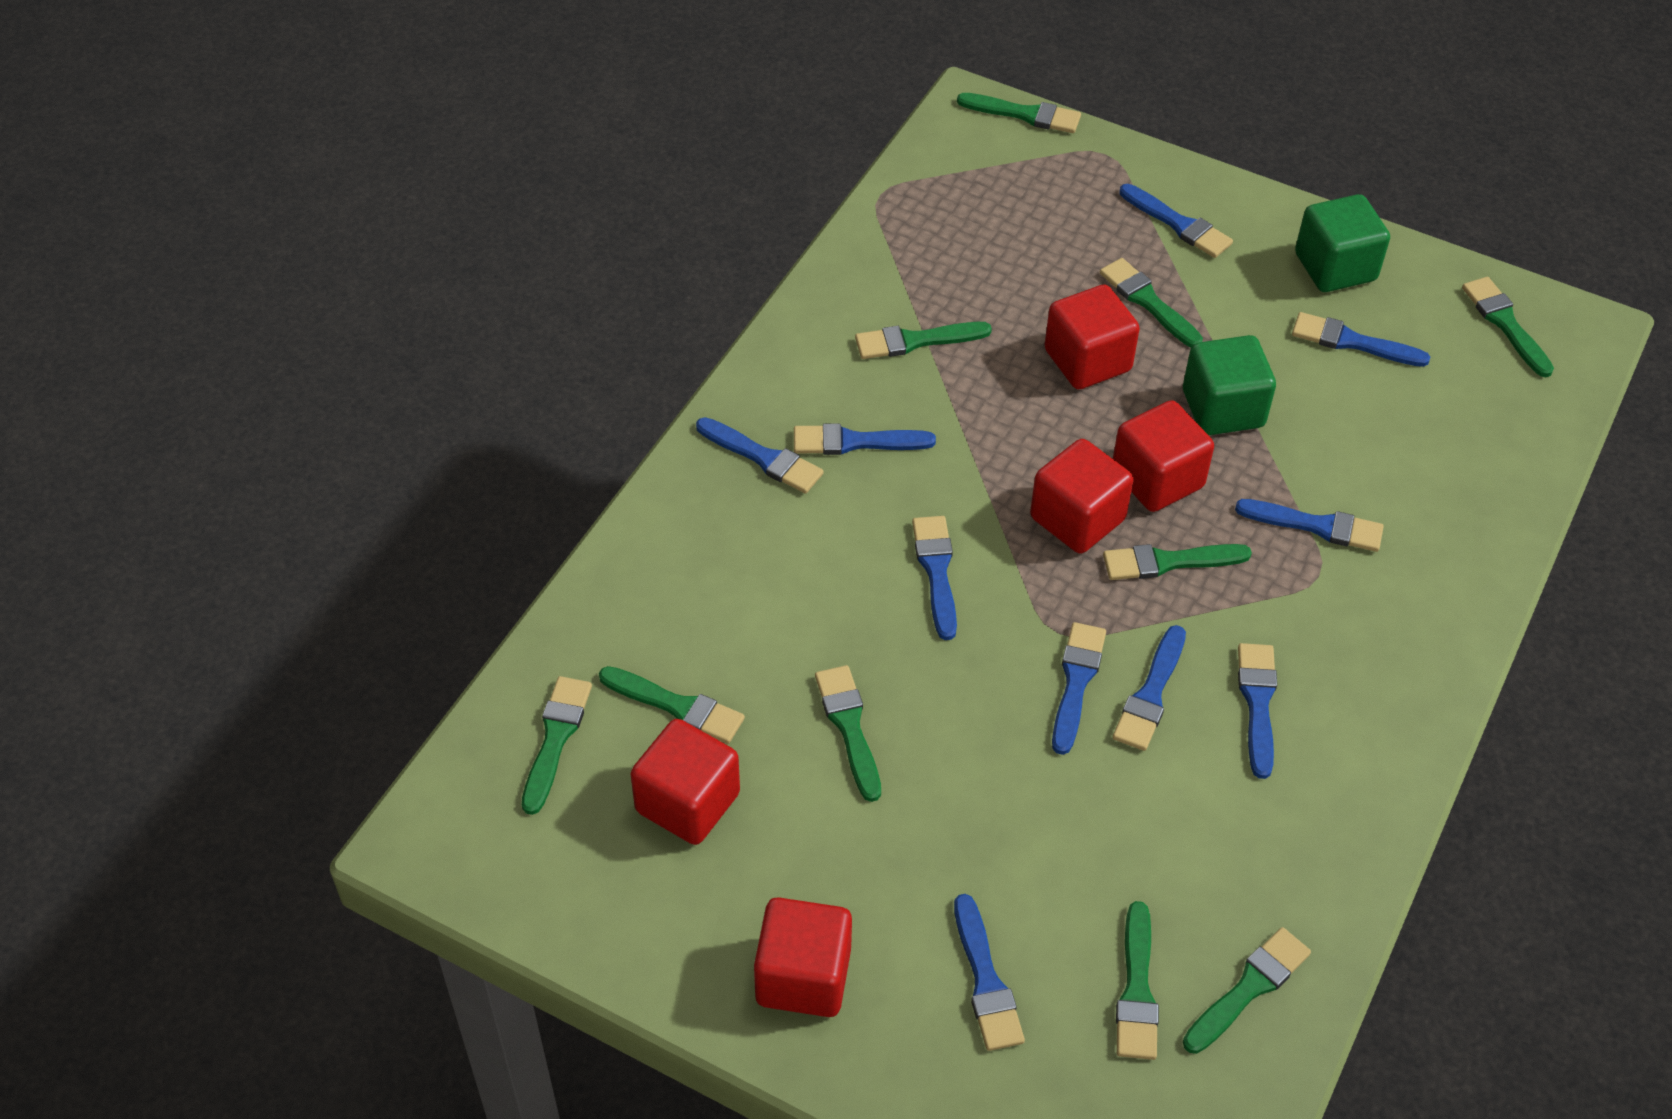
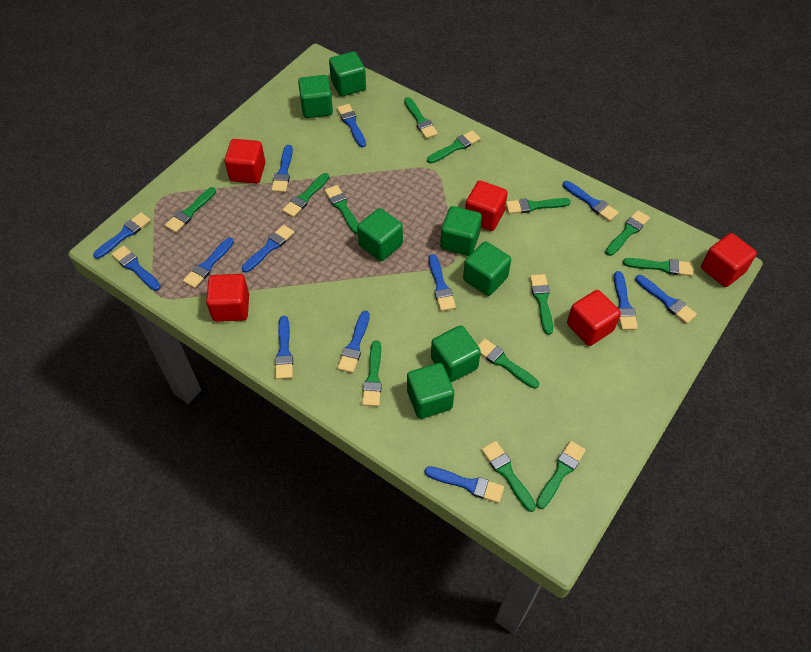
blue brush: 10 -> 13
green brush: 10 -> 13
green cube: 2 -> 7

